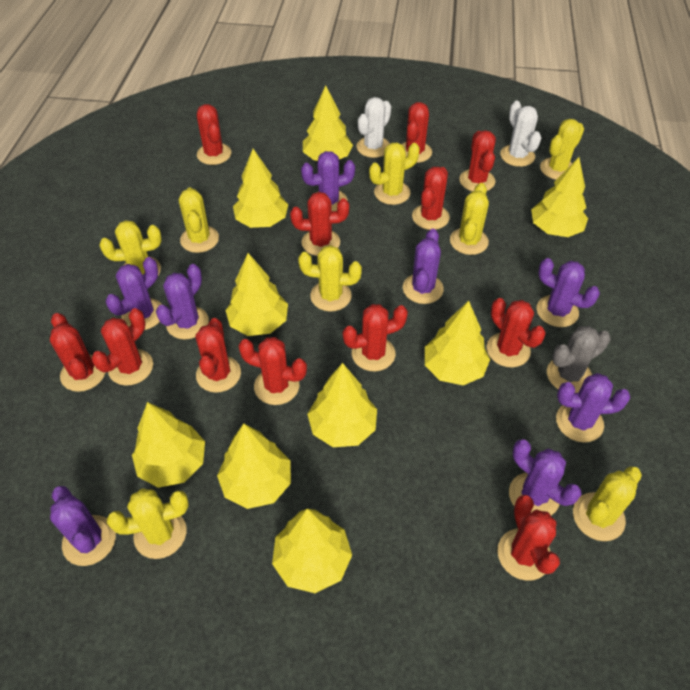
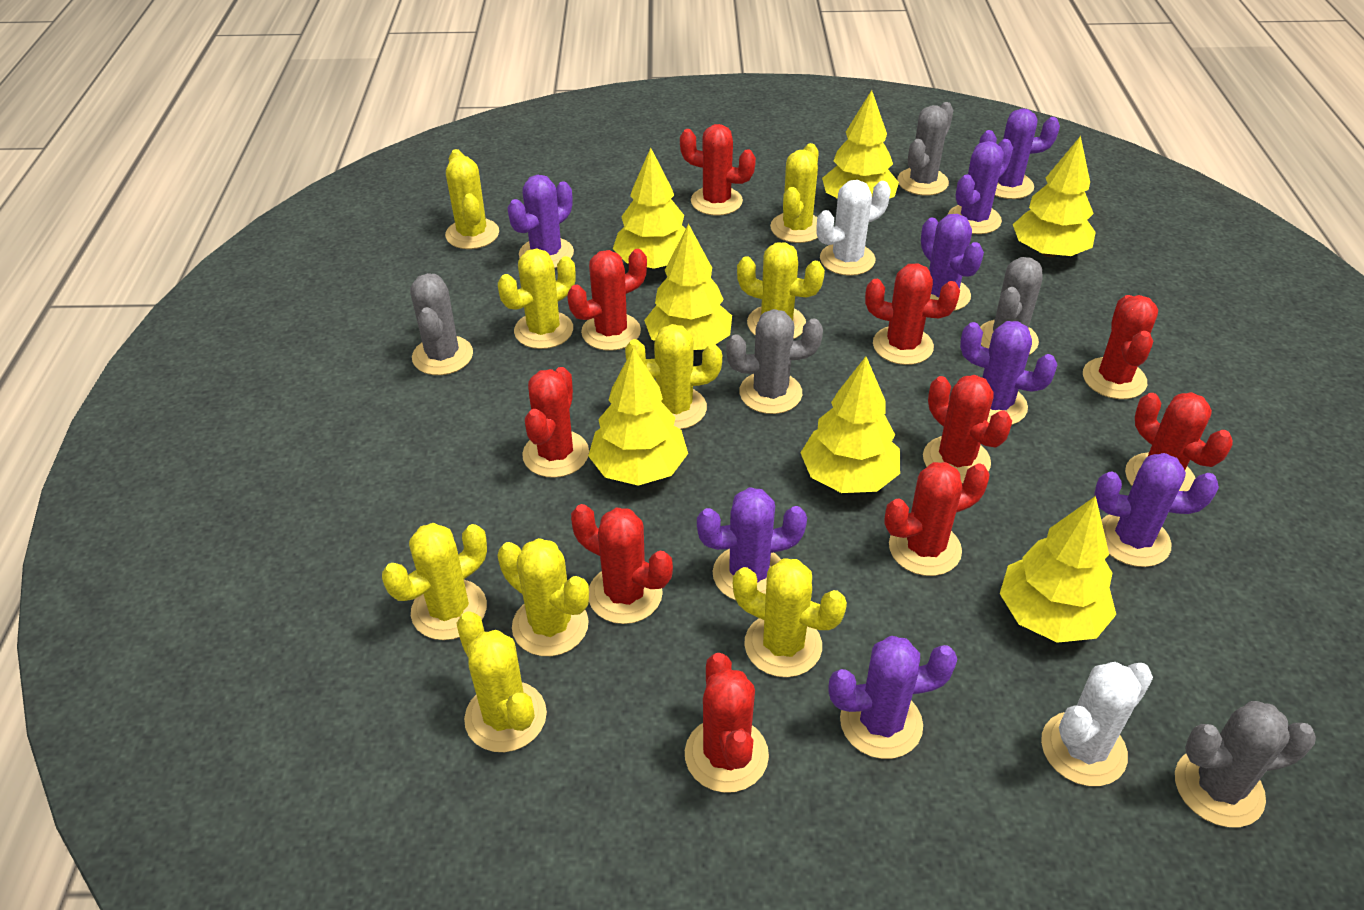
grey cactus: 1 -> 5
red cactus: 12 -> 10
yellow cactus: 8 -> 9
yellow tree: 9 -> 7

